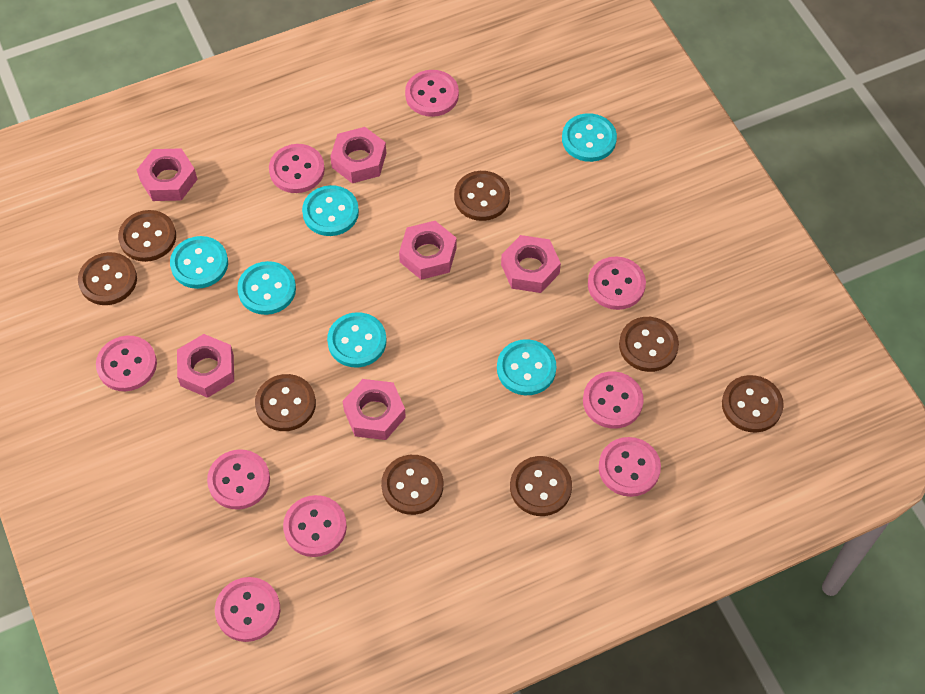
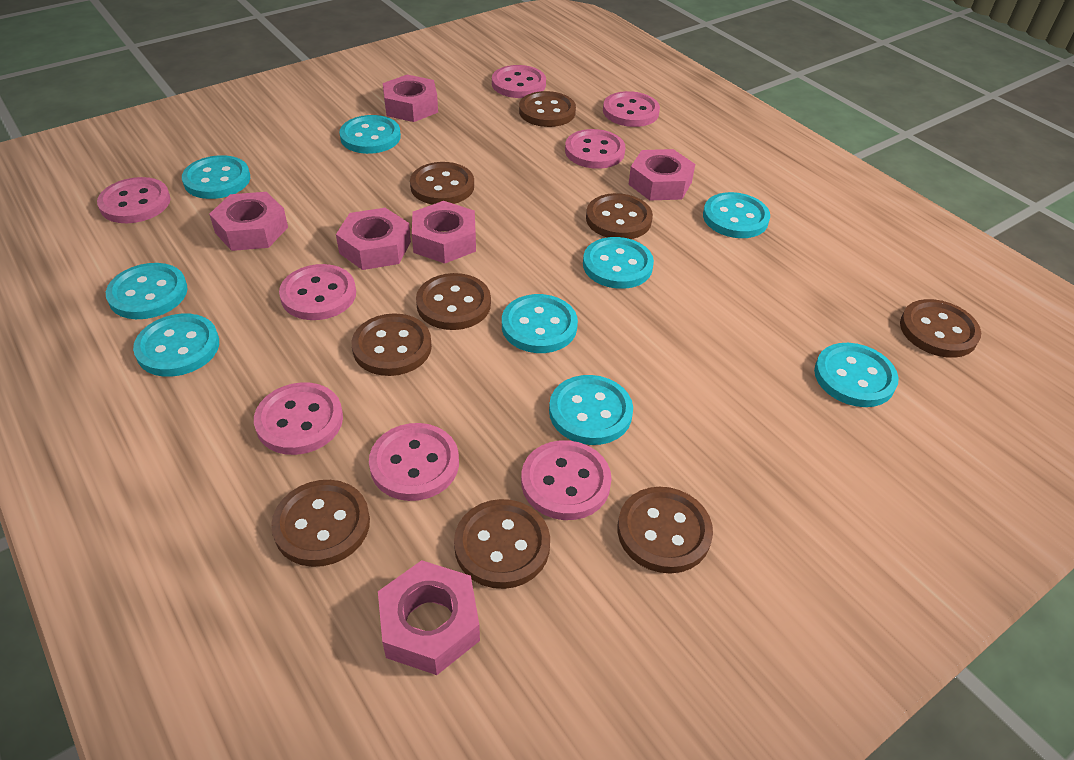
brown button: 8 -> 9
pink button: 9 -> 8
turquoise button: 6 -> 9

